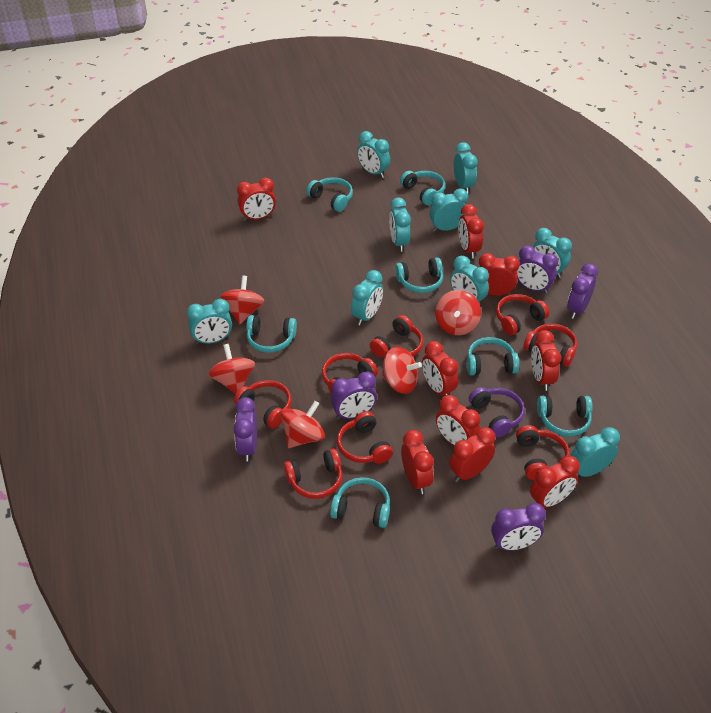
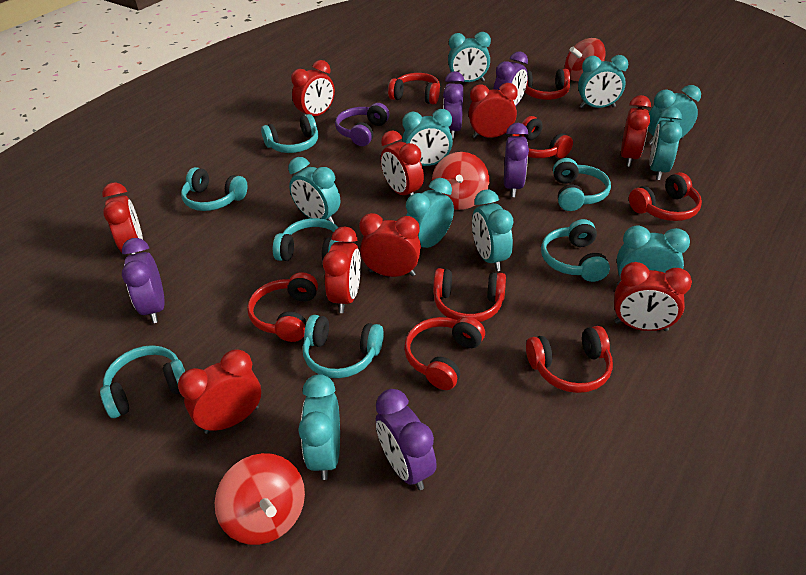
red spinning top: 5 -> 3
turquoise clock: 9 -> 10

